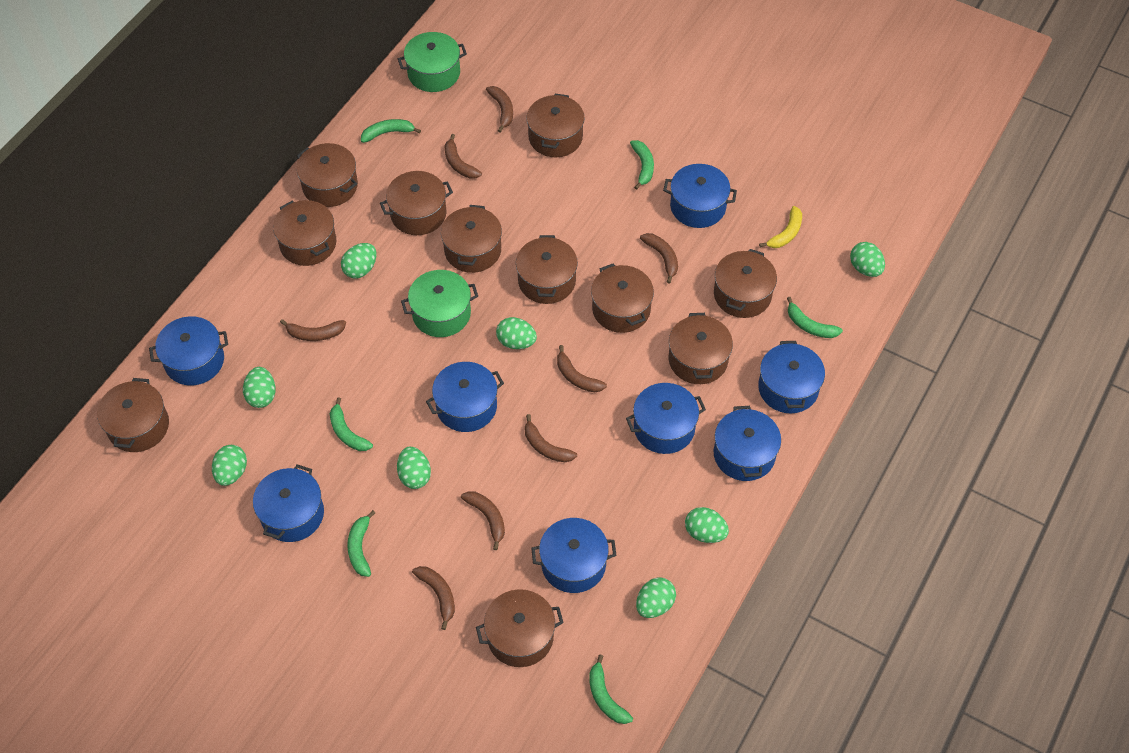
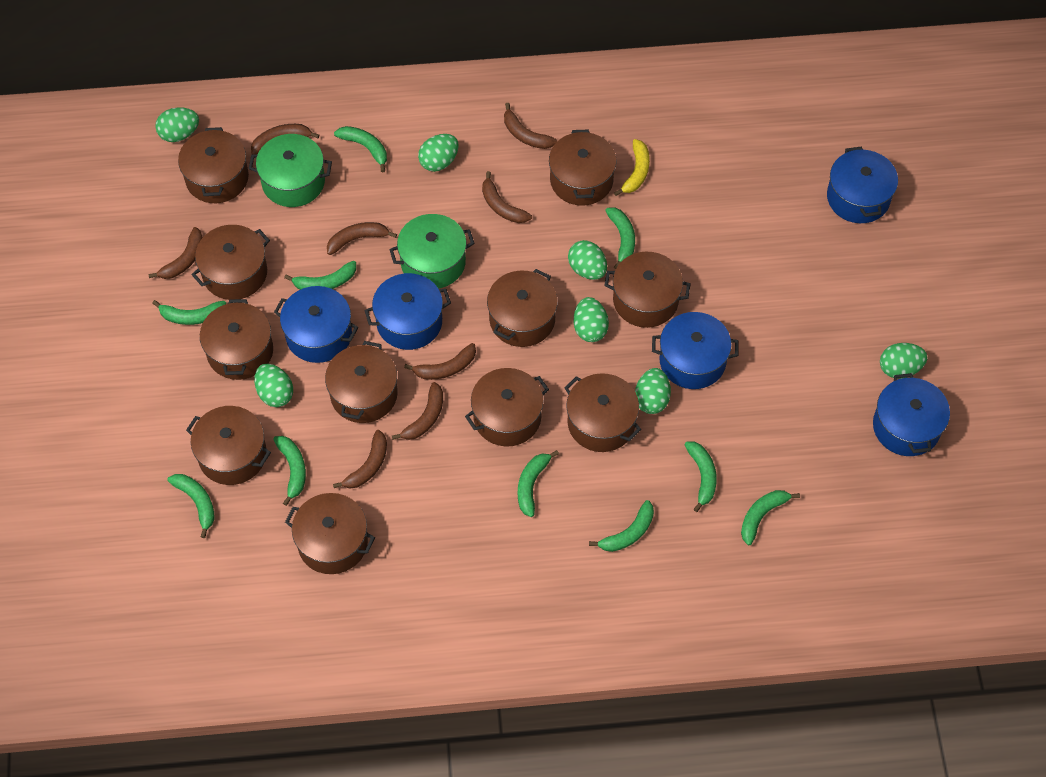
blue pot: 8 -> 5
green banana: 6 -> 10
green egg: 8 -> 7

